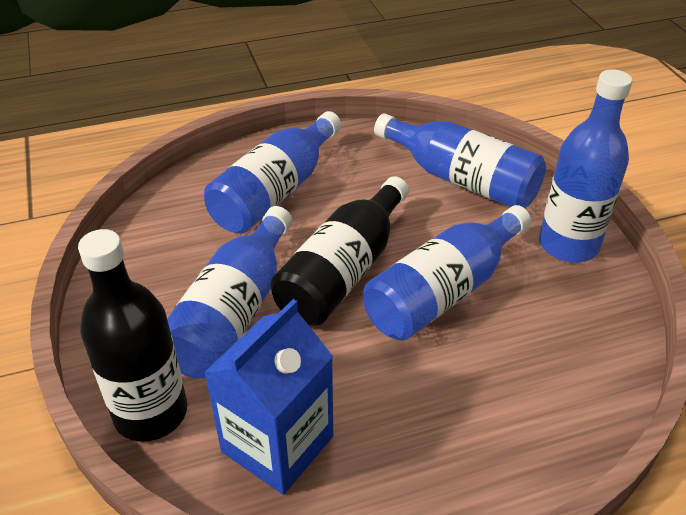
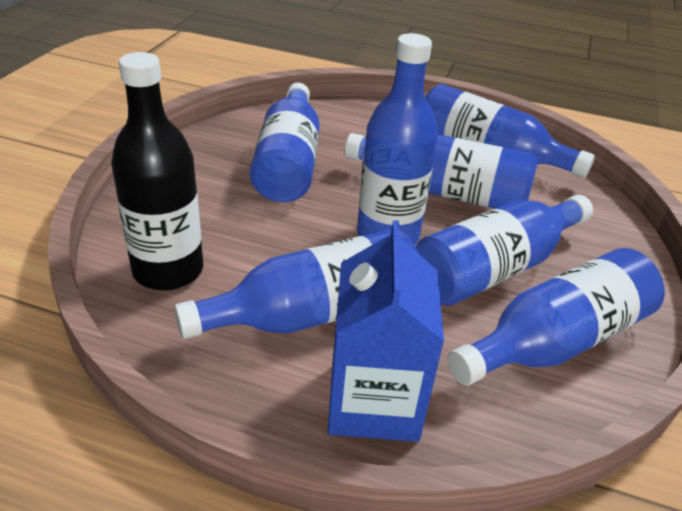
black bottle: 2 -> 1
blue bottle: 5 -> 7

